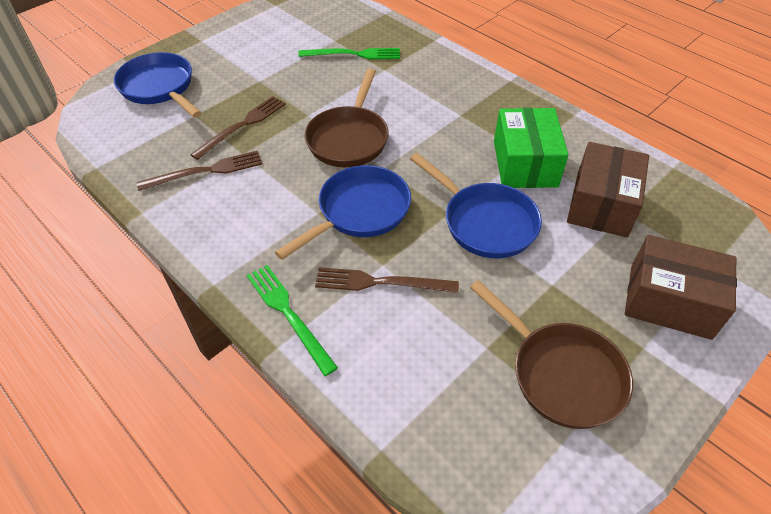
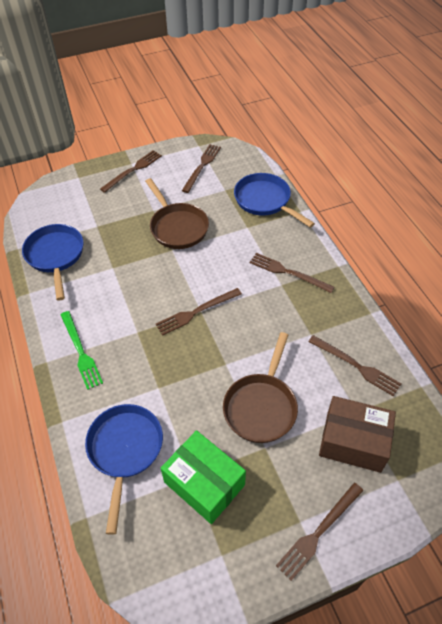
brown box: 2 -> 1
brown fork: 3 -> 6
green fork: 2 -> 1

